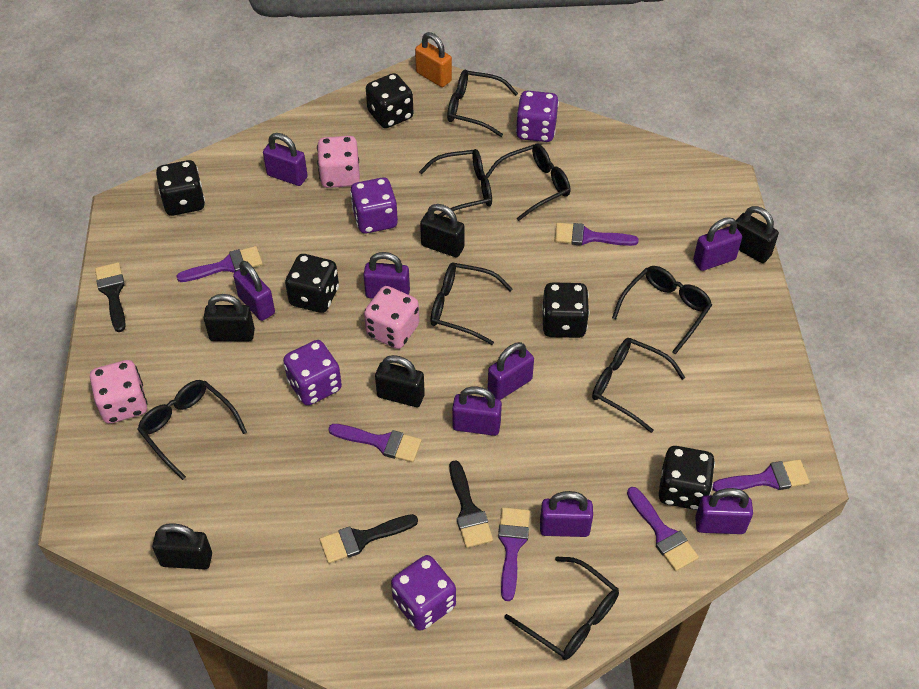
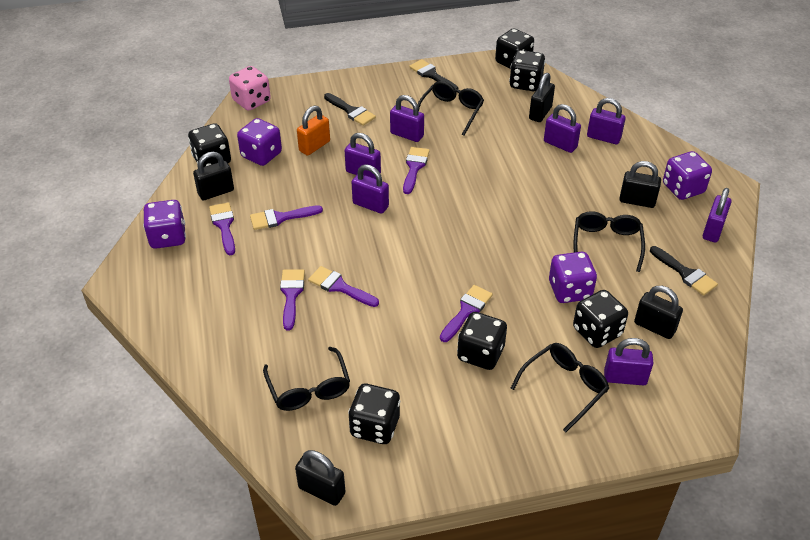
black dice: 5 -> 6
black glasses: 8 -> 4
pink dice: 3 -> 1
purple padlock: 8 -> 7

